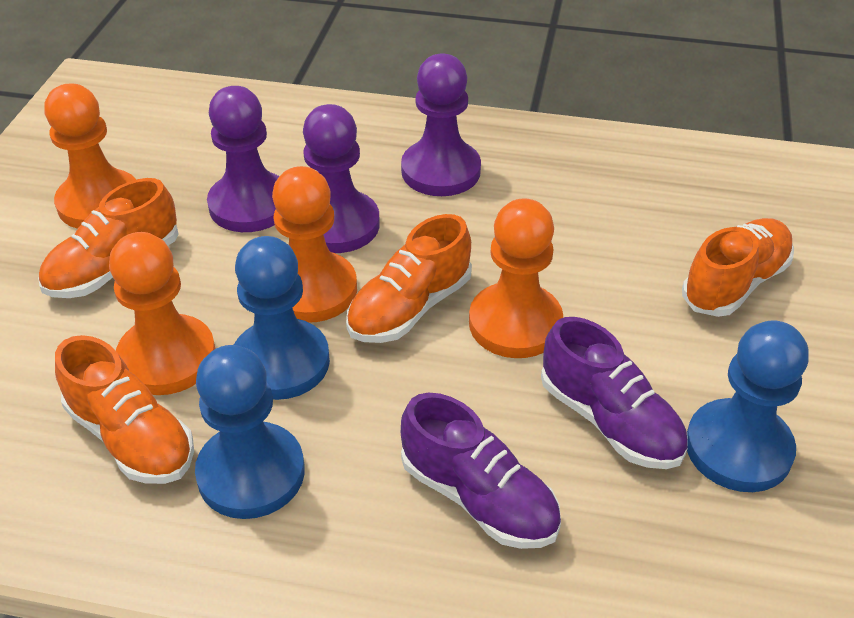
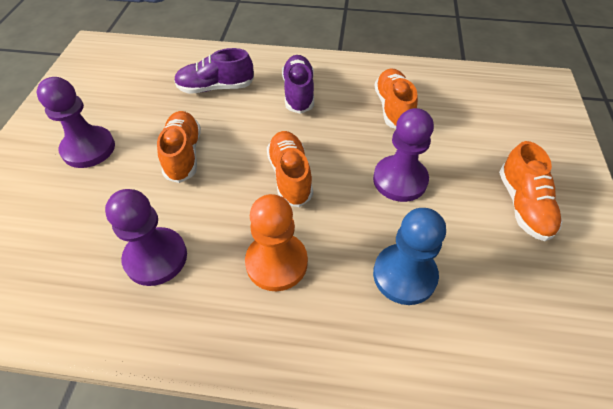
blue pawn: 3 -> 1
orange pawn: 4 -> 1

